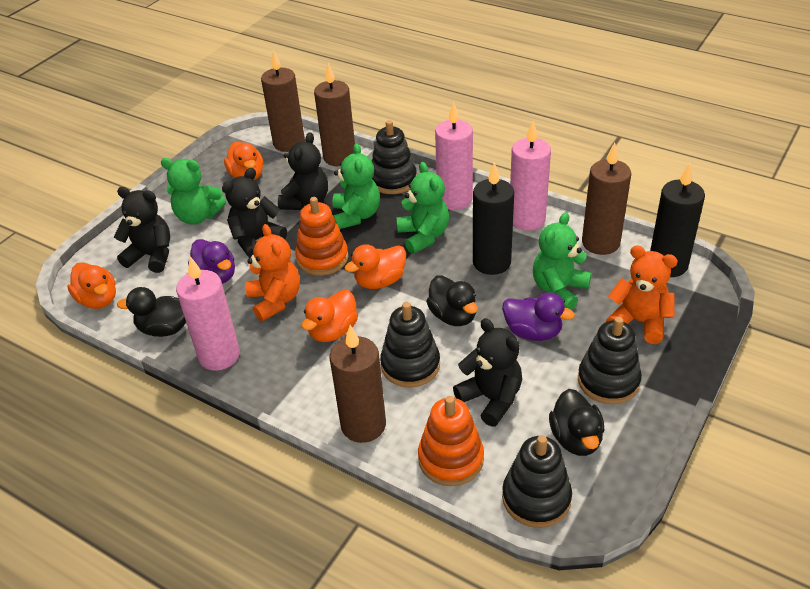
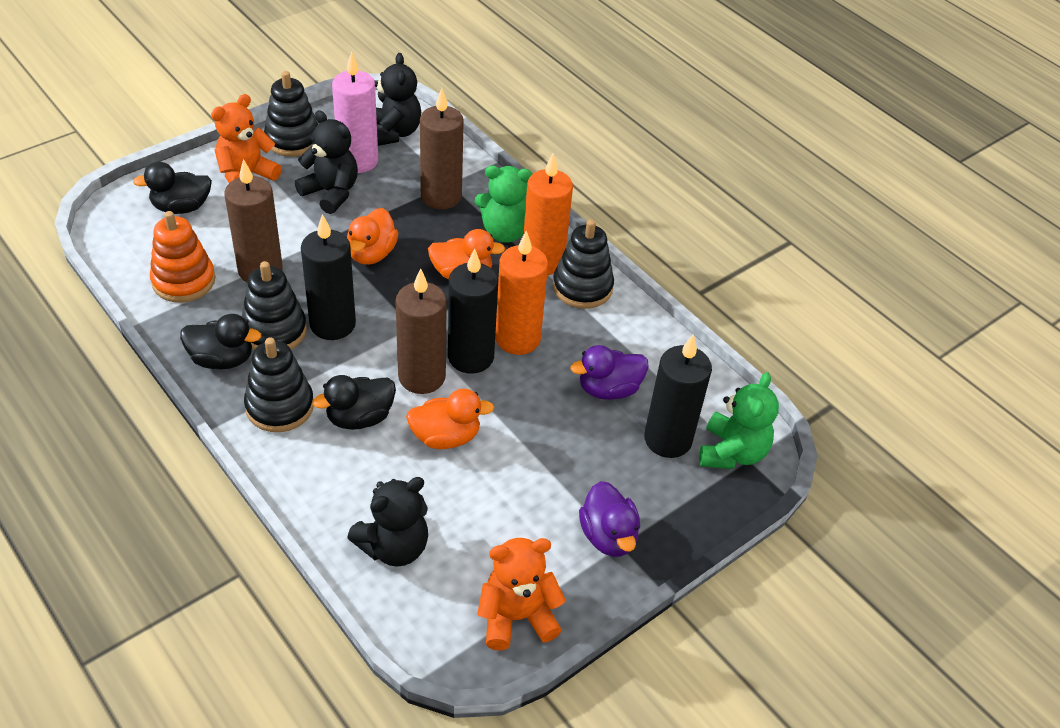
black candle: 2 -> 3
black teddy bear: 4 -> 3
brown candle: 4 -> 3
green teddy bear: 4 -> 2
orange candle: 0 -> 2
orange duck: 4 -> 3
orange stacking toy: 2 -> 1
pink candle: 3 -> 1

